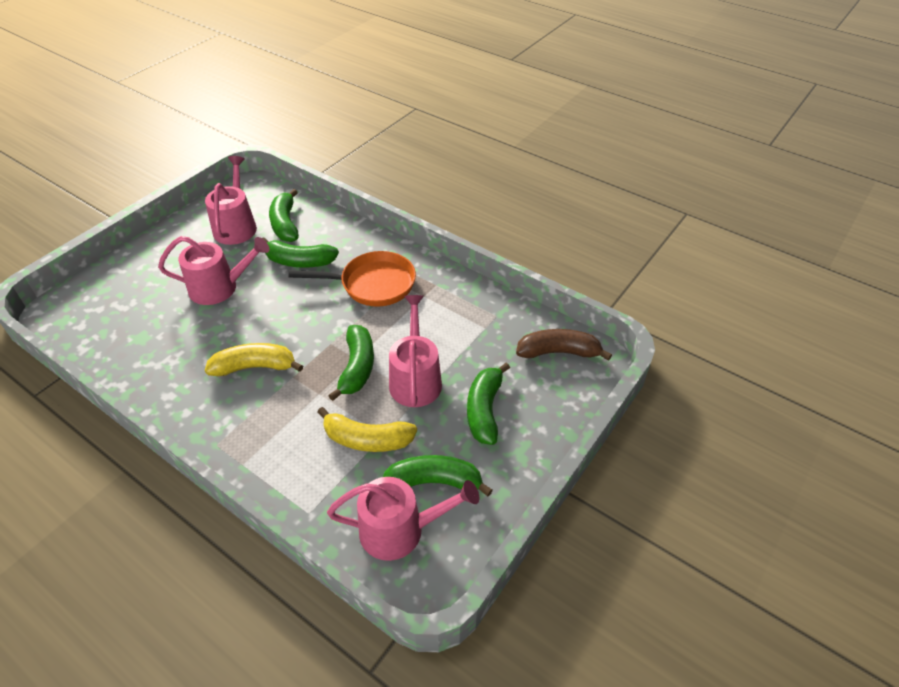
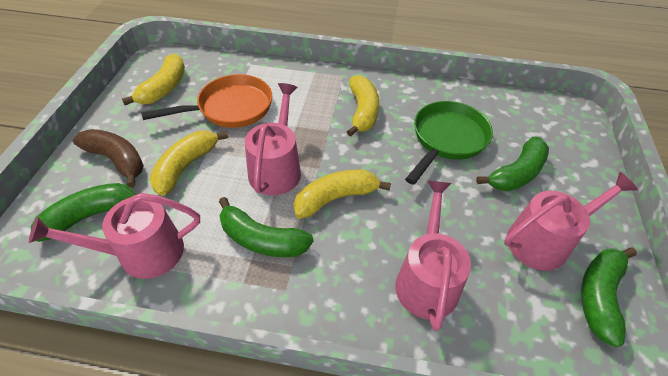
green banana: 5 -> 4
green pan: 0 -> 1
yellow banana: 2 -> 4

